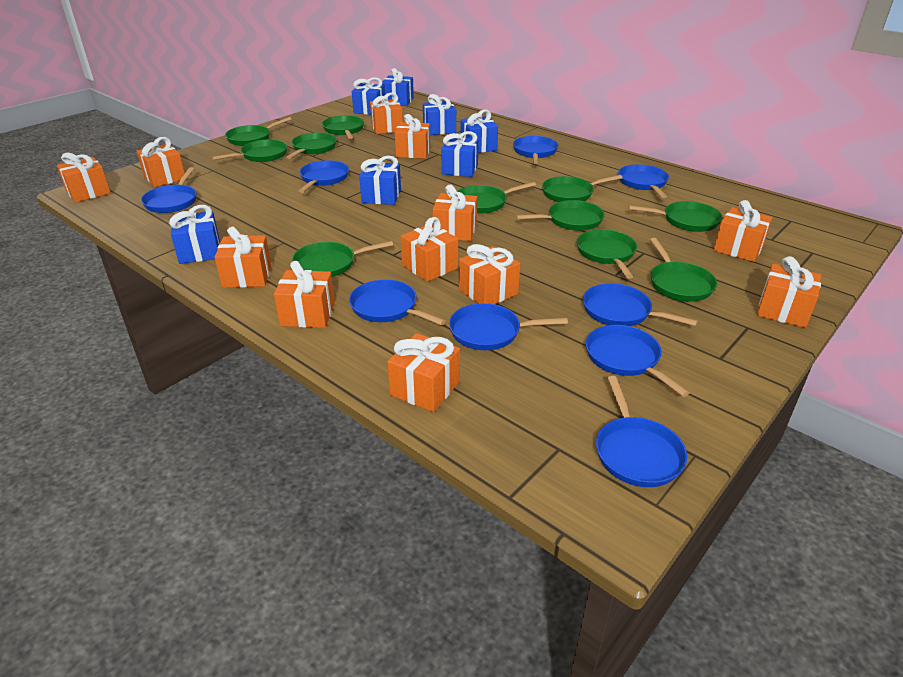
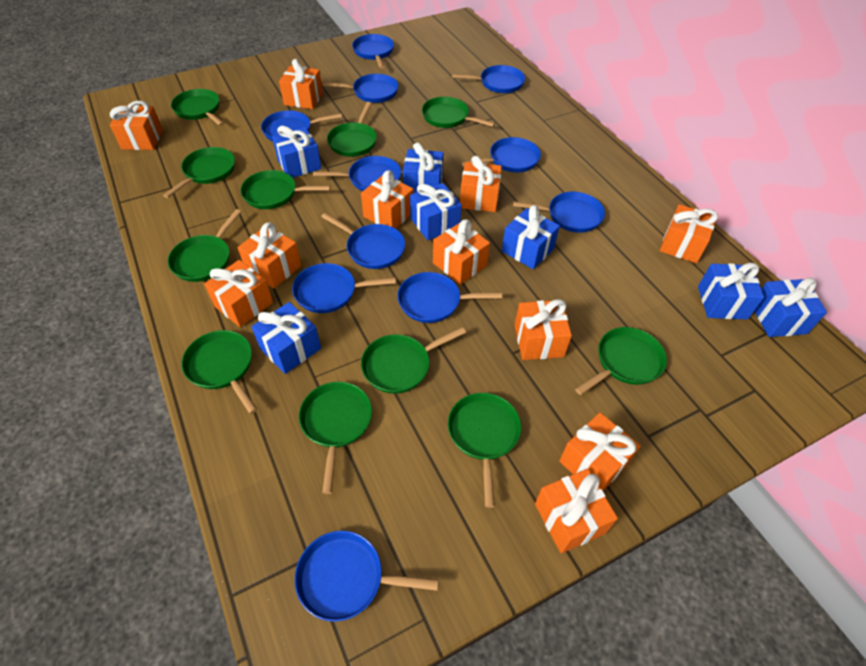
blue pan: 9 -> 11
orange gift: 12 -> 11

